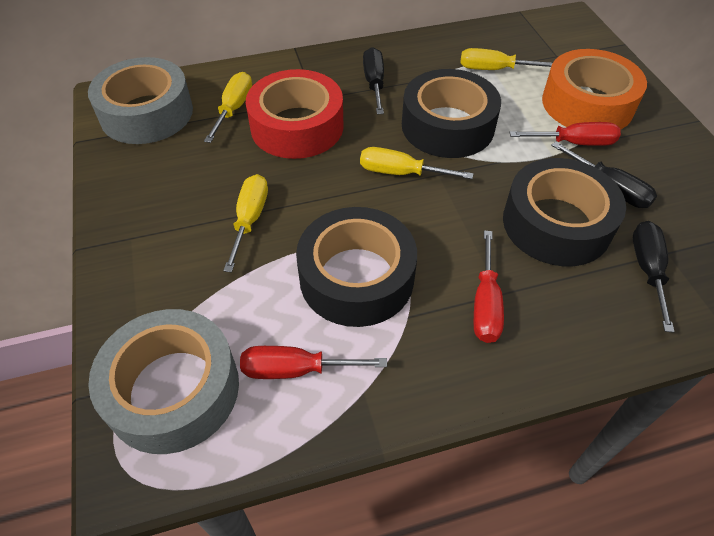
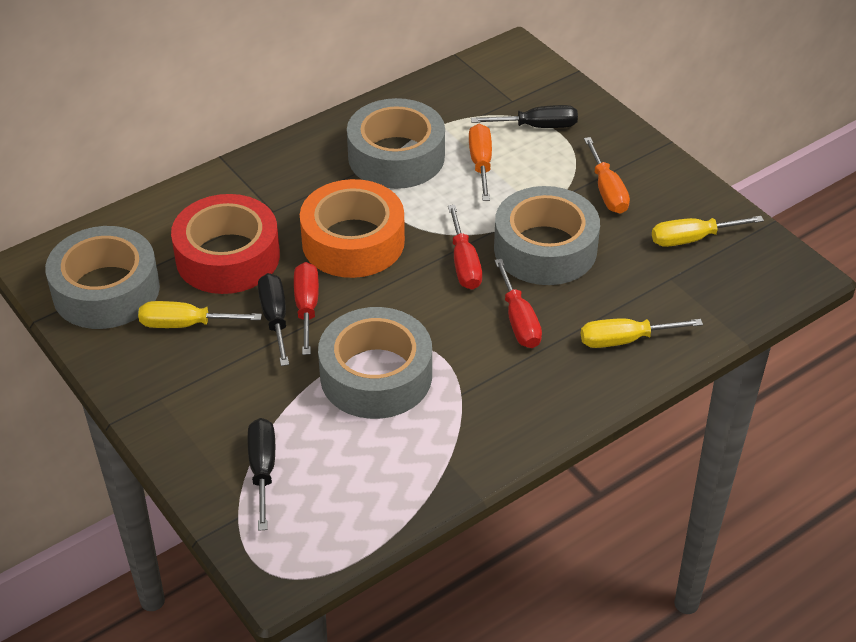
black tape: 3 -> 0
grey tape: 2 -> 4
orange screwdriver: 0 -> 2
yellow screwdriver: 4 -> 3

